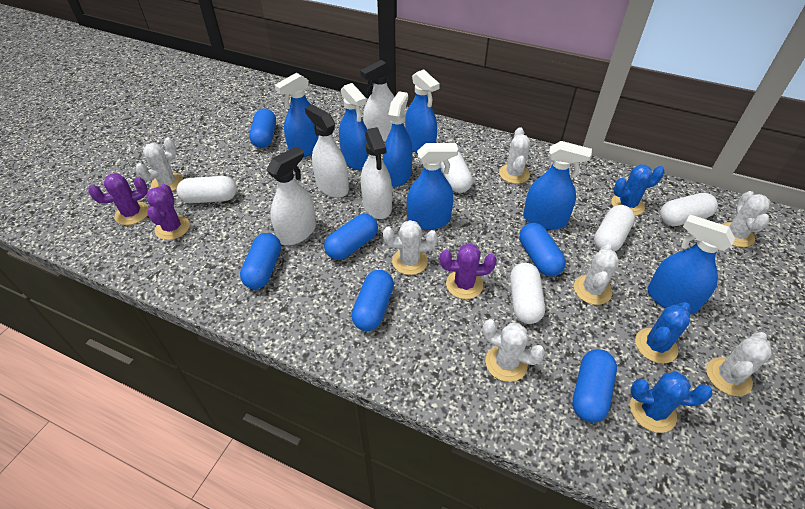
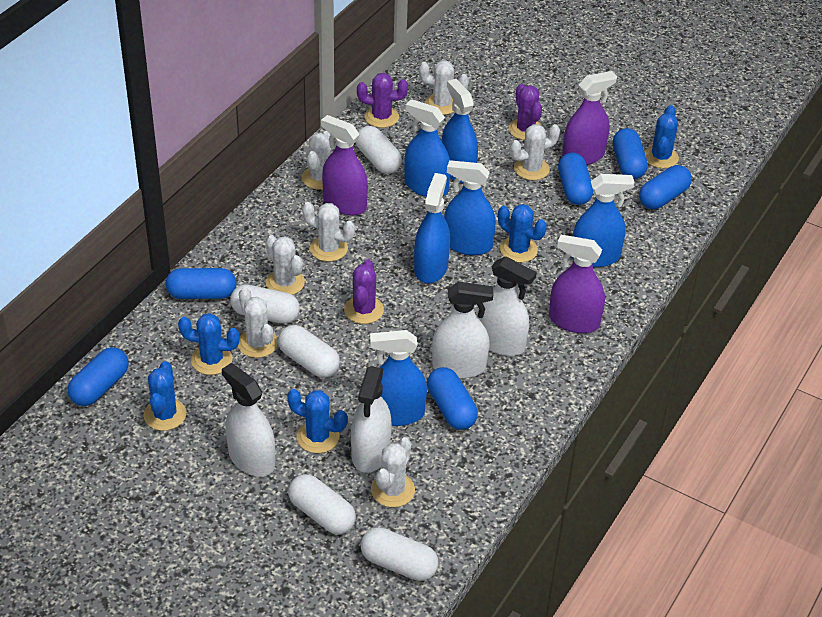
blue cactus: 3 -> 5
blue spray bottle: 7 -> 6
purple spray bottle: 0 -> 3

